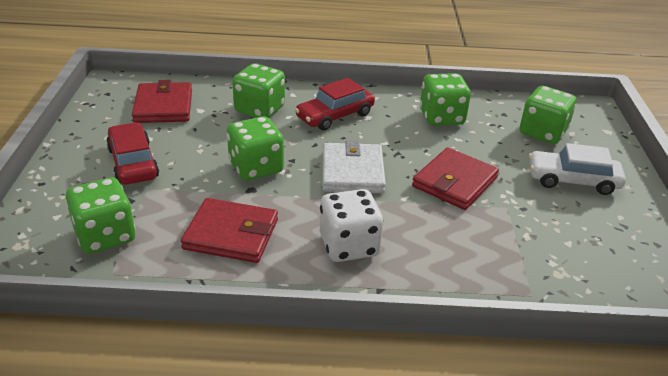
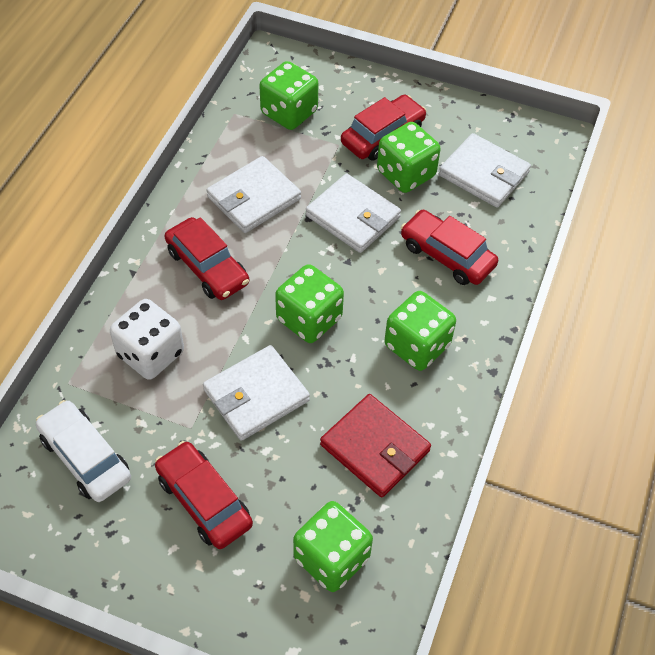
red car: 2 -> 4
red wallet: 3 -> 1
white wallet: 1 -> 4

